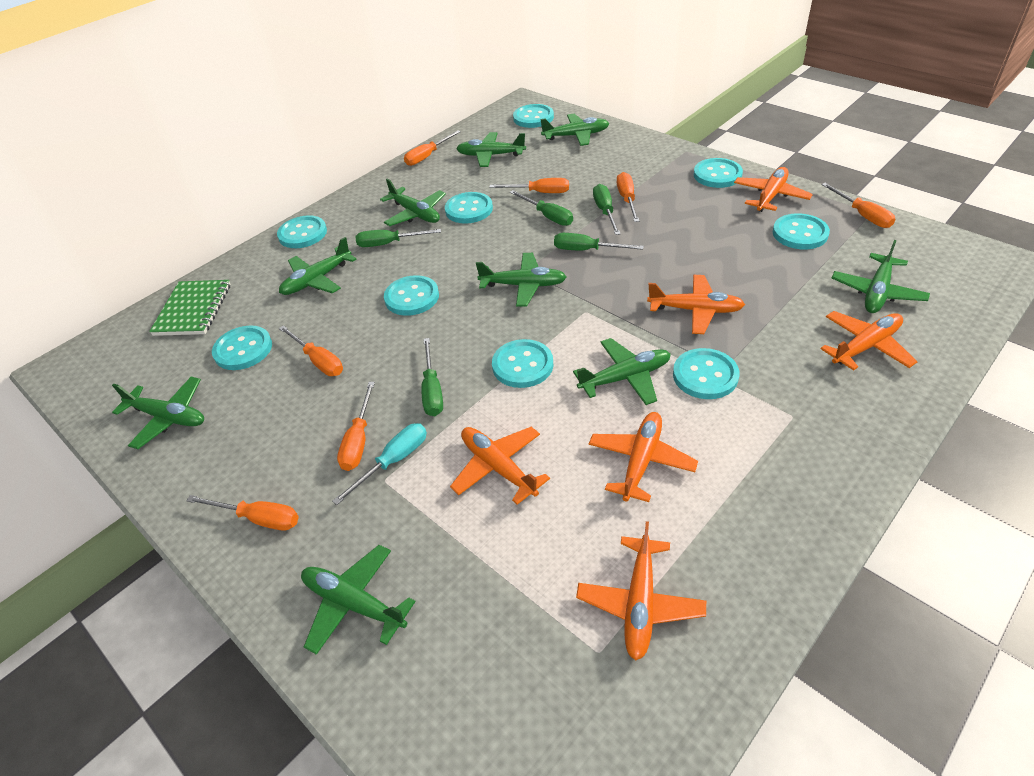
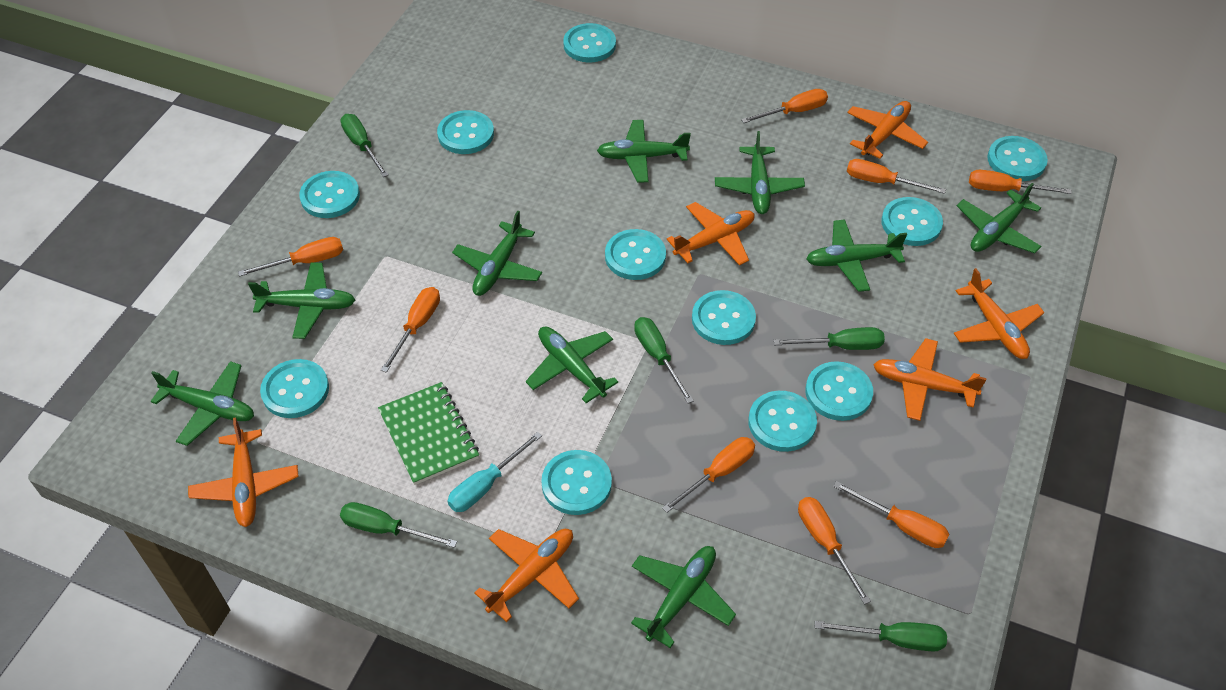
orange screwdriver: 7 -> 8
turquoise button: 9 -> 11

